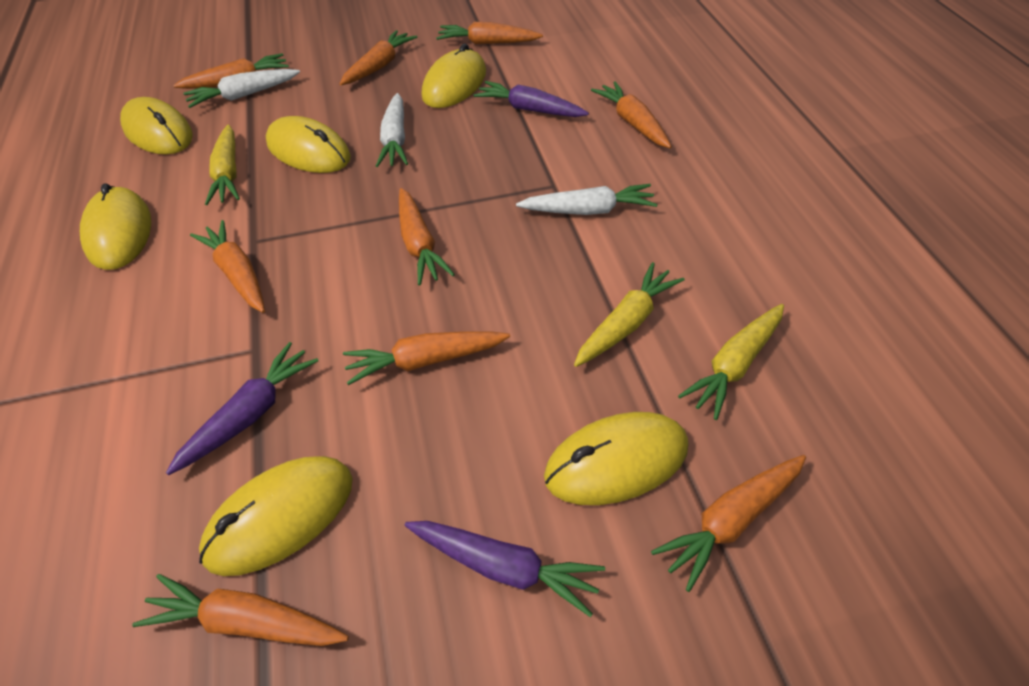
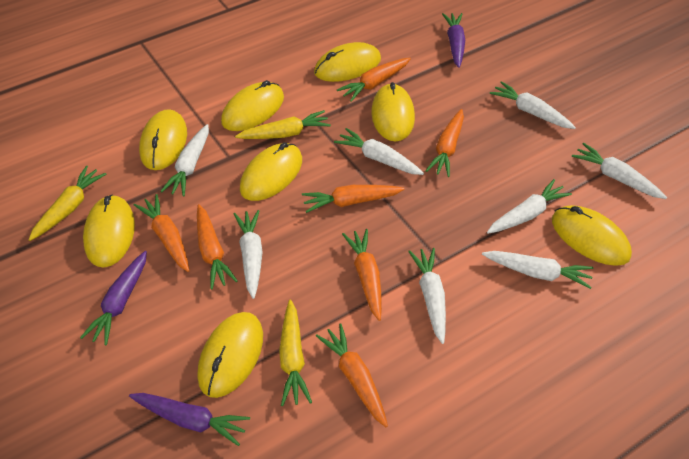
orange carrot: 9 -> 7
white carrot: 3 -> 8
yellow mouse: 6 -> 8

